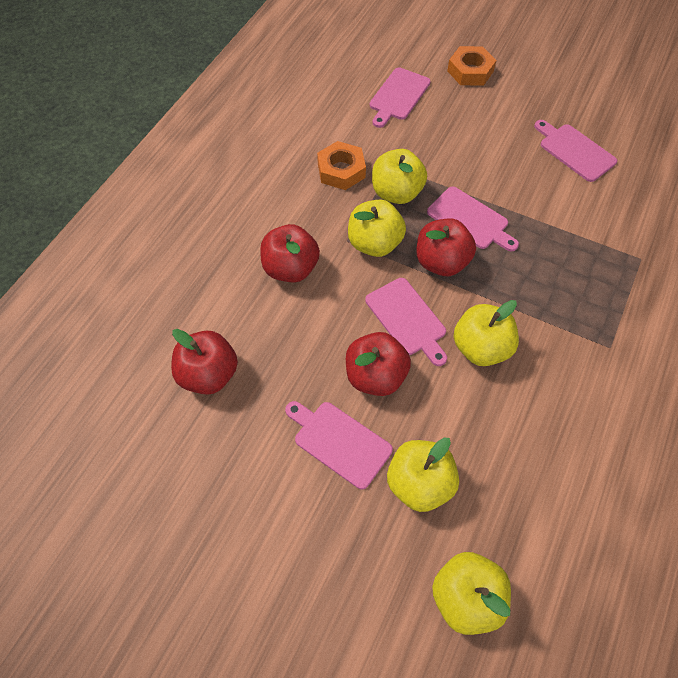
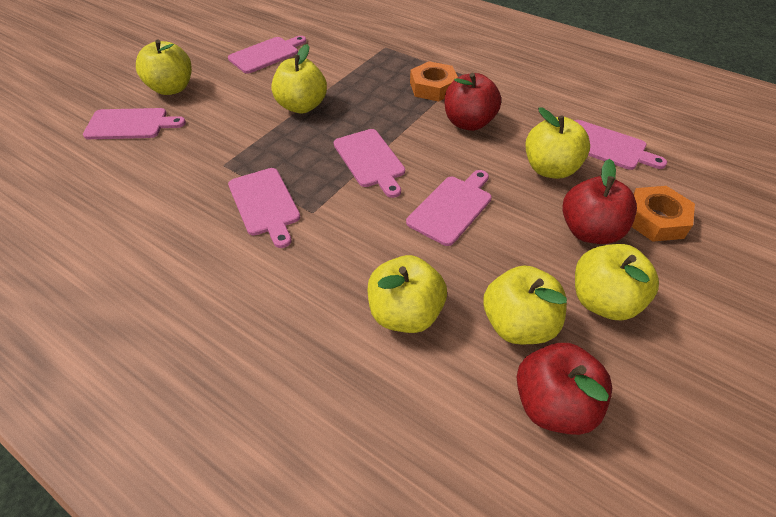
pink cutting board: 5 -> 6
red apple: 4 -> 3
yellow apple: 5 -> 6

